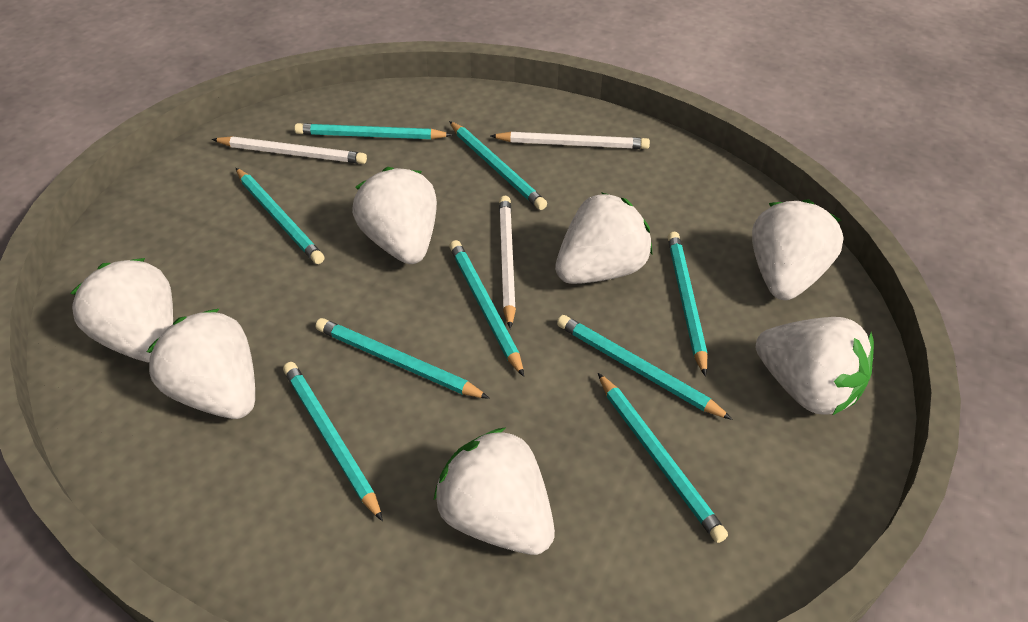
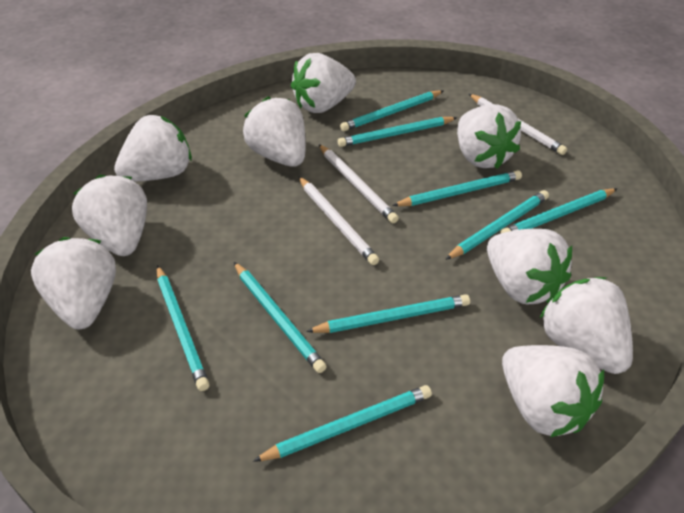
white strawberry: 7 -> 9

